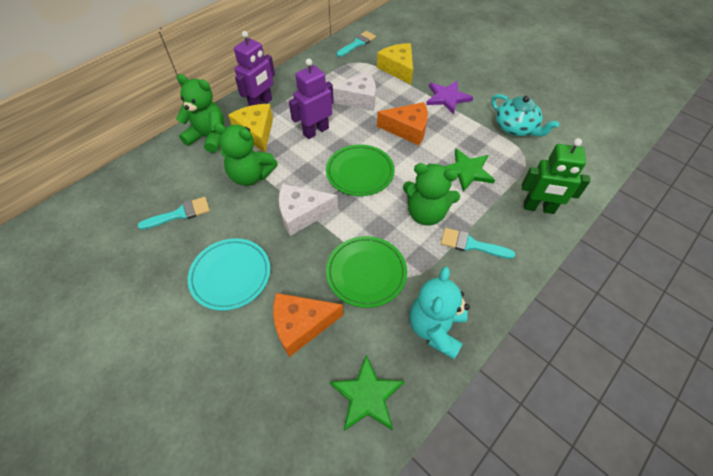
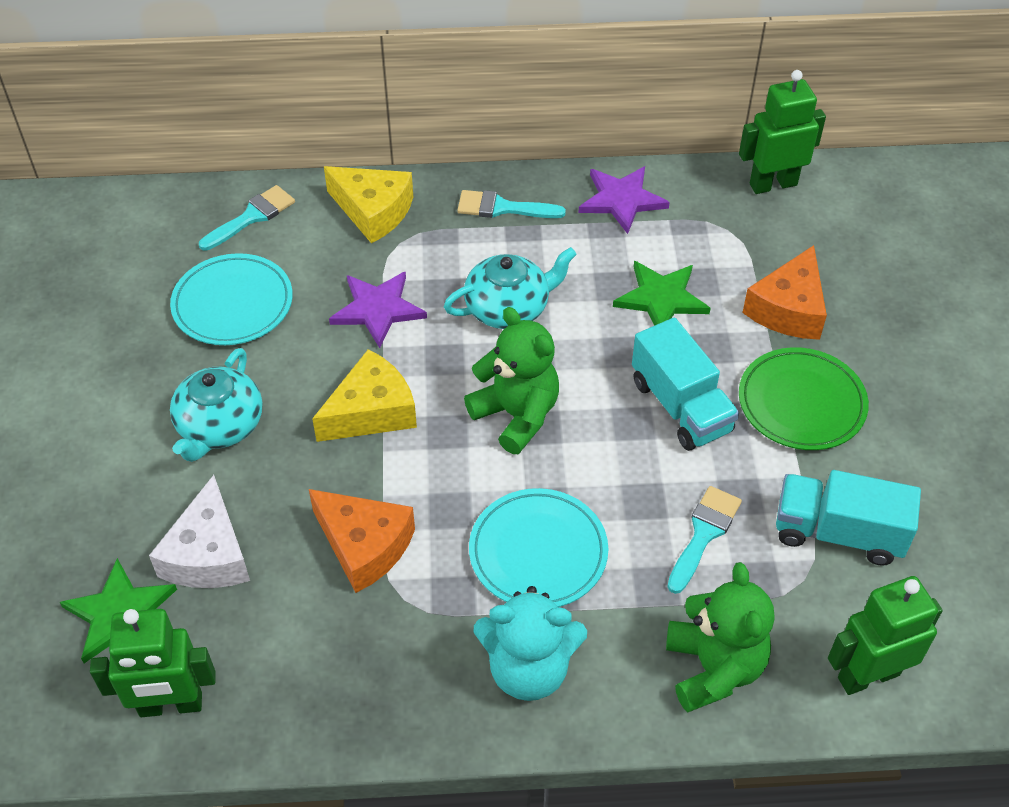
green plate: 2 -> 1
green robot: 1 -> 3
green teddy bear: 3 -> 2
purple robot: 2 -> 0
purple star: 1 -> 2
turquoise plate: 1 -> 2
turquoise teapot: 1 -> 2
turquoise truck: 0 -> 2
white cheese: 2 -> 1

